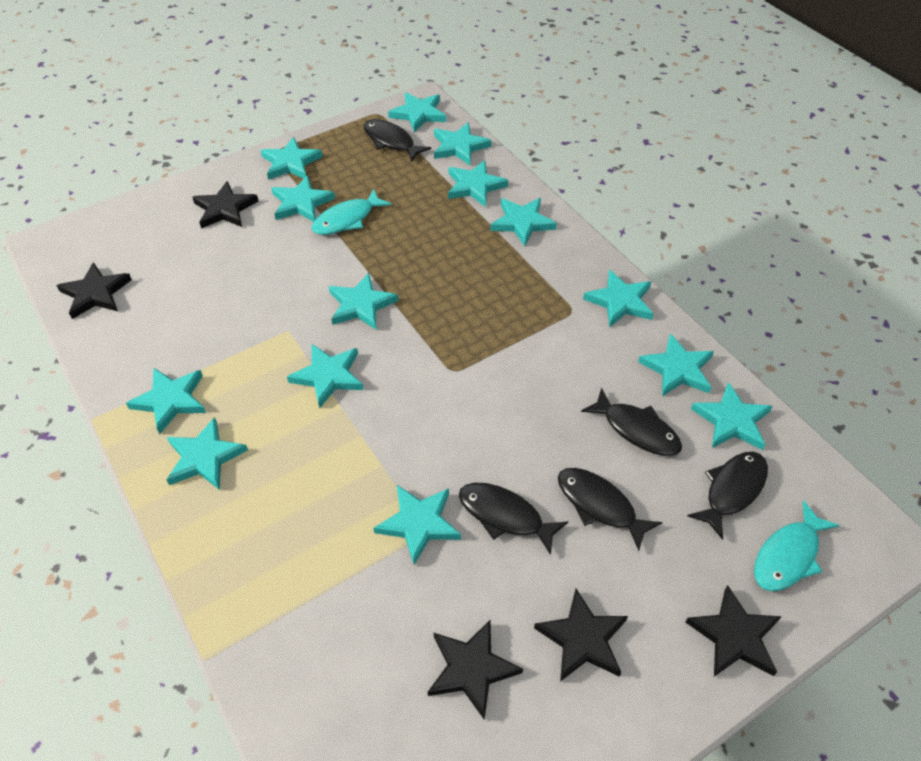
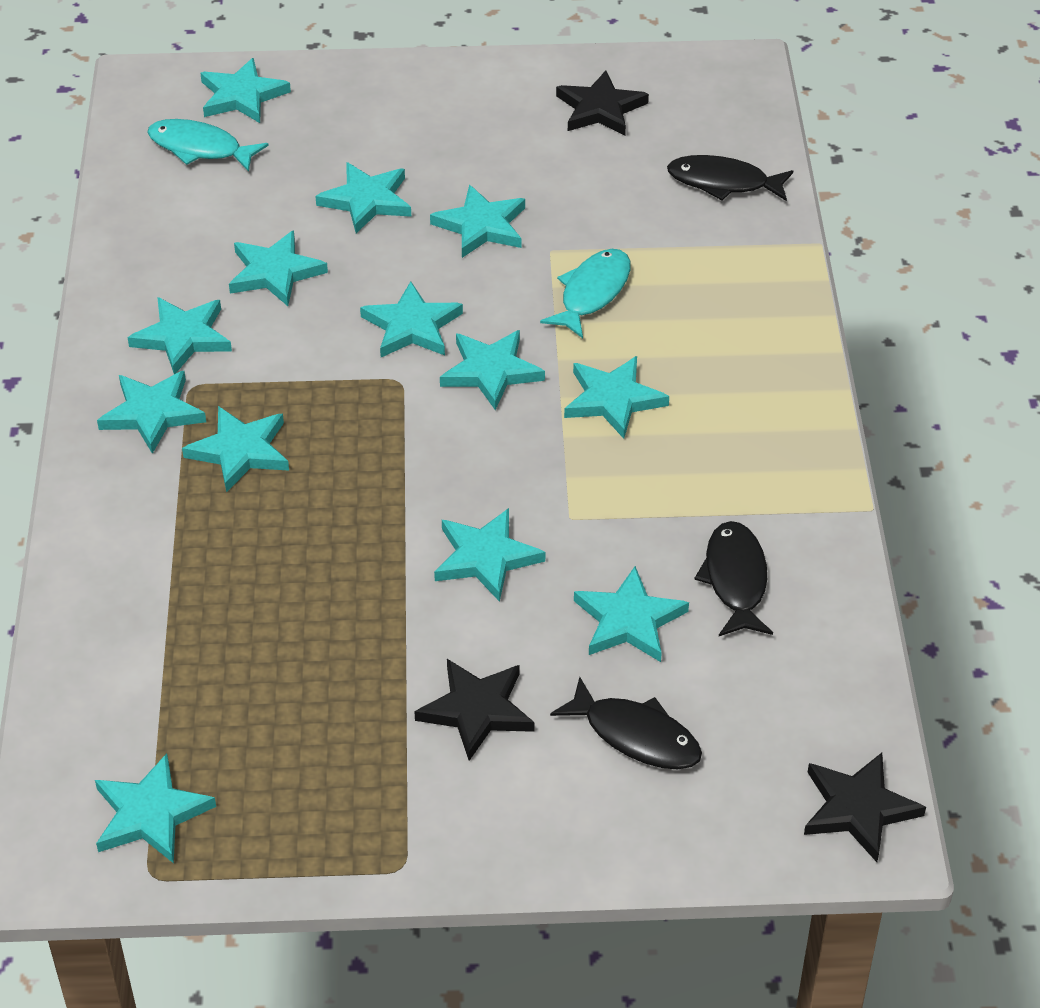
black fish: 5 -> 3
black star: 5 -> 3
turquoise star: 14 -> 13

